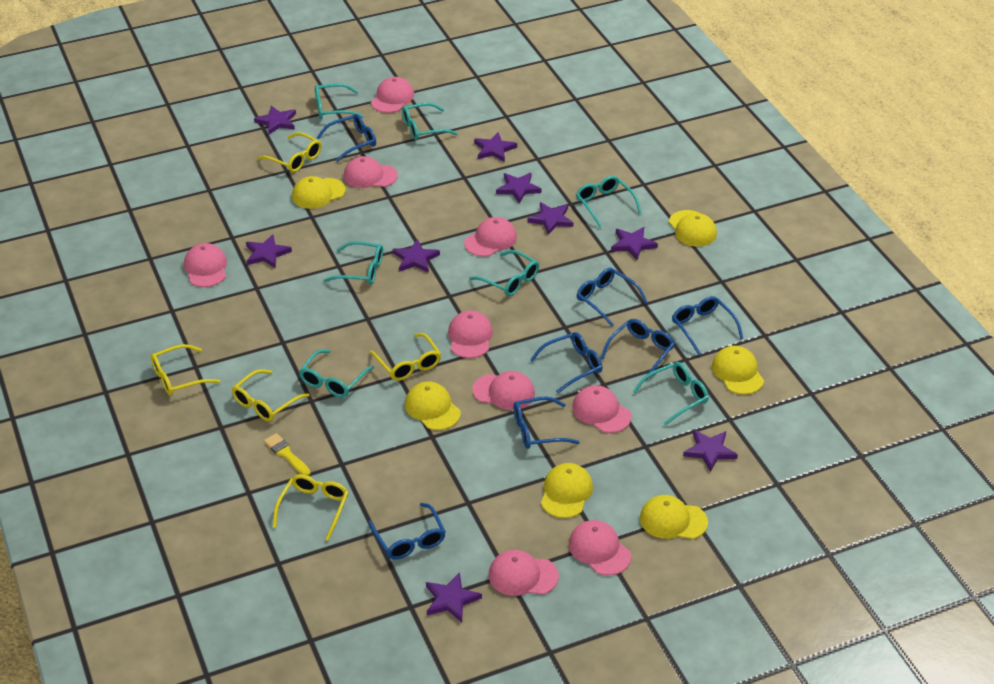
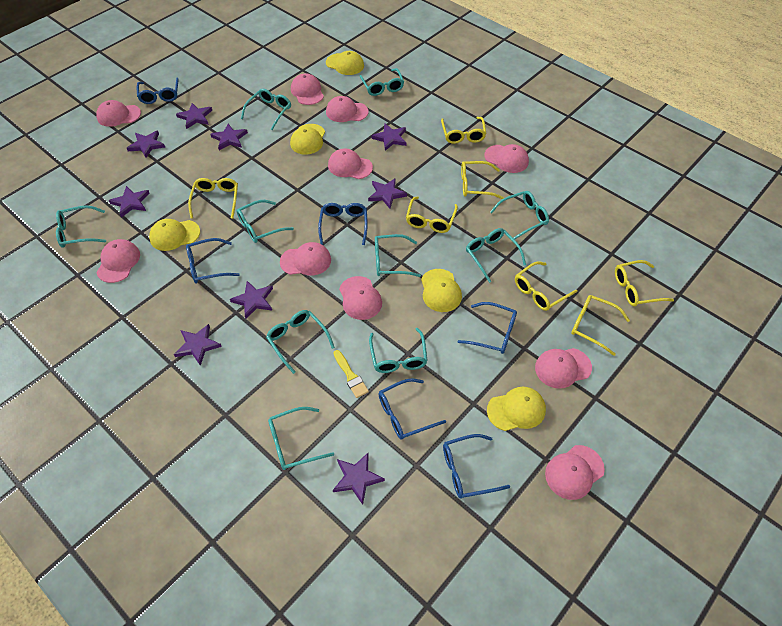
blue glasses: 7 -> 6
pink cap: 9 -> 10
turquoise glasses: 7 -> 10
yellow cap: 6 -> 5
yellow glasses: 5 -> 7

